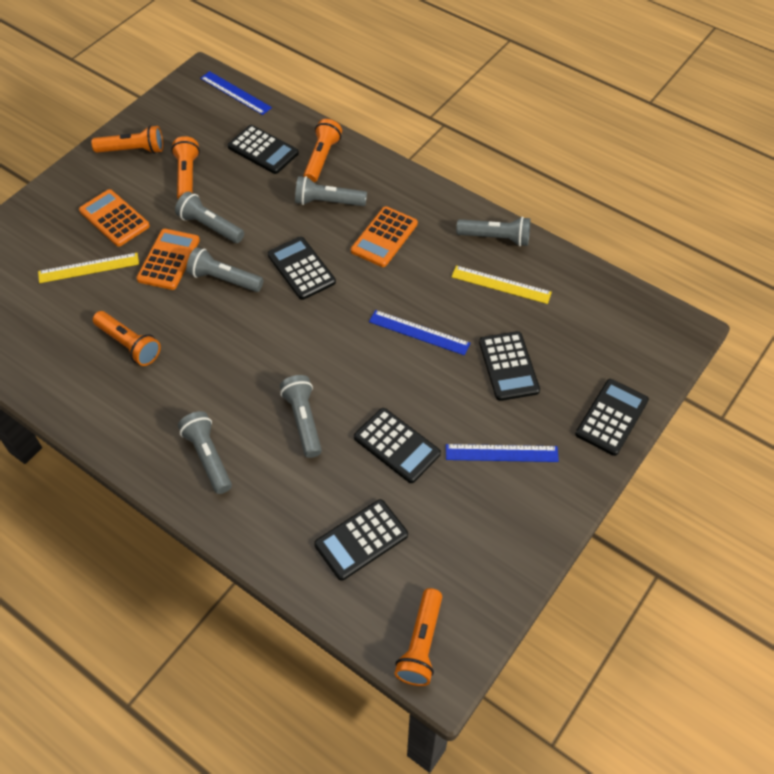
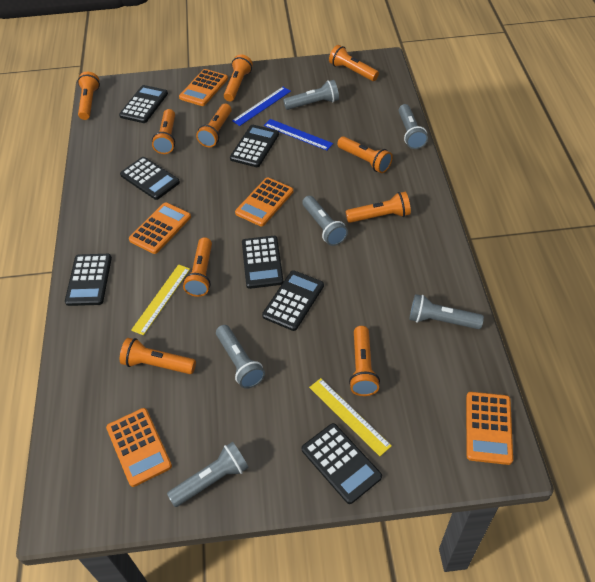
black calculator: 6 -> 7
blue ruler: 3 -> 2
orange calculator: 3 -> 5
orange flashlight: 5 -> 10

